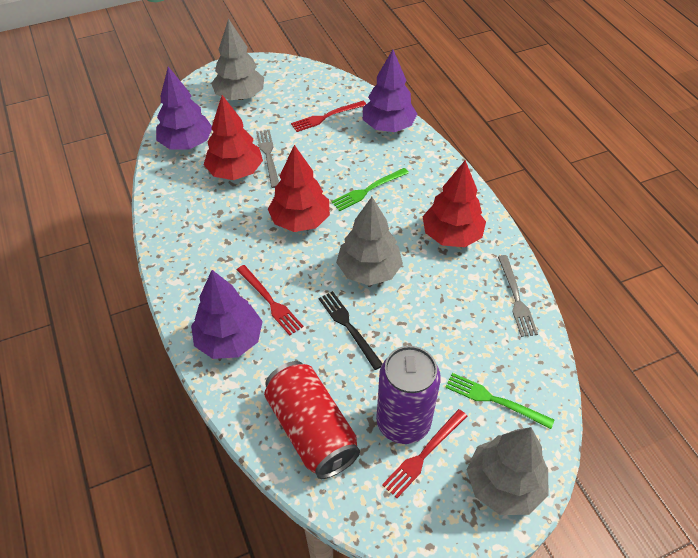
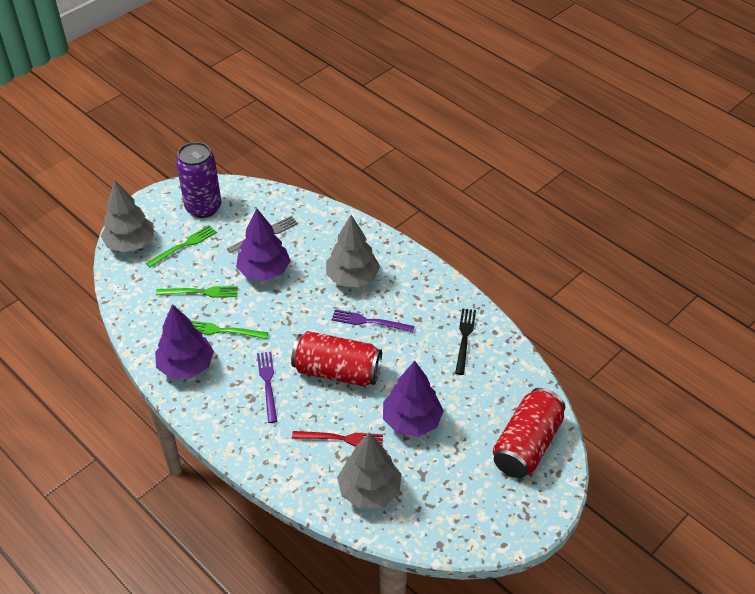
green fork: 2 -> 3
grey fork: 2 -> 1
purple fork: 0 -> 2
red can: 1 -> 2
red fork: 3 -> 1
red tree: 3 -> 0

